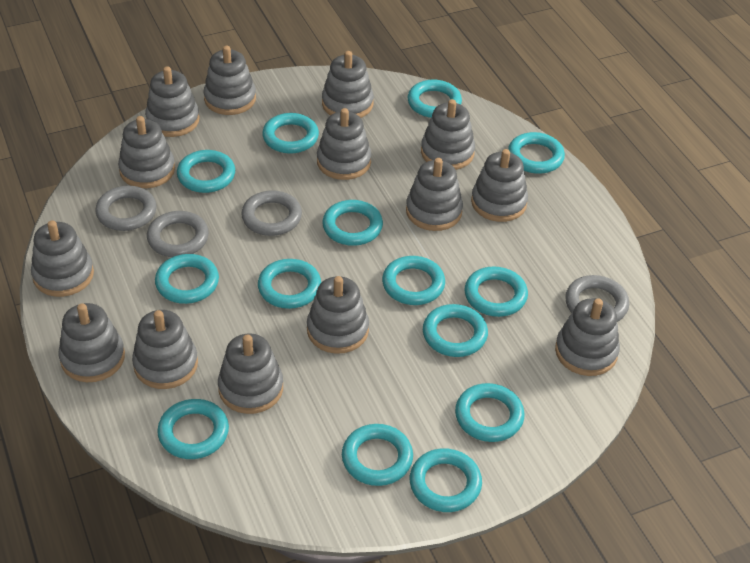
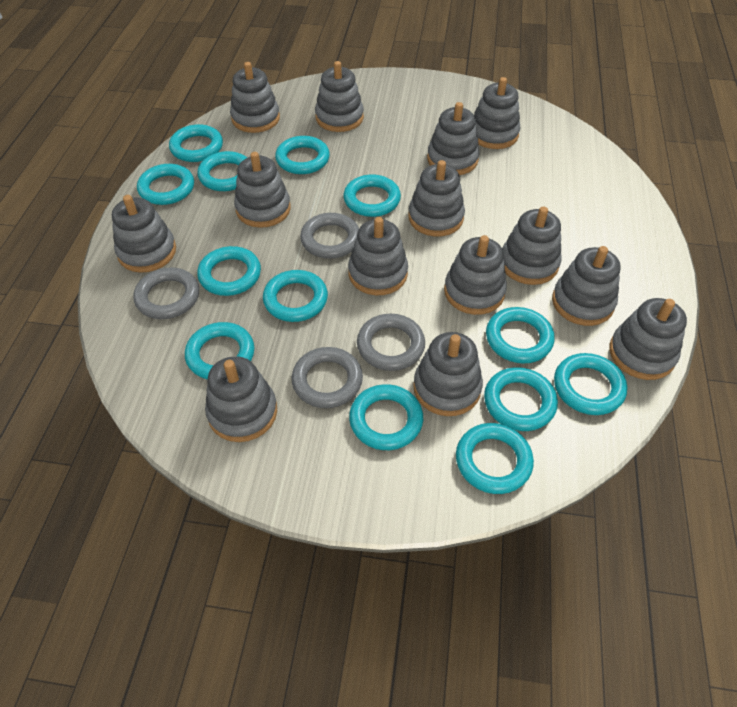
turquoise ring: 14 -> 13

